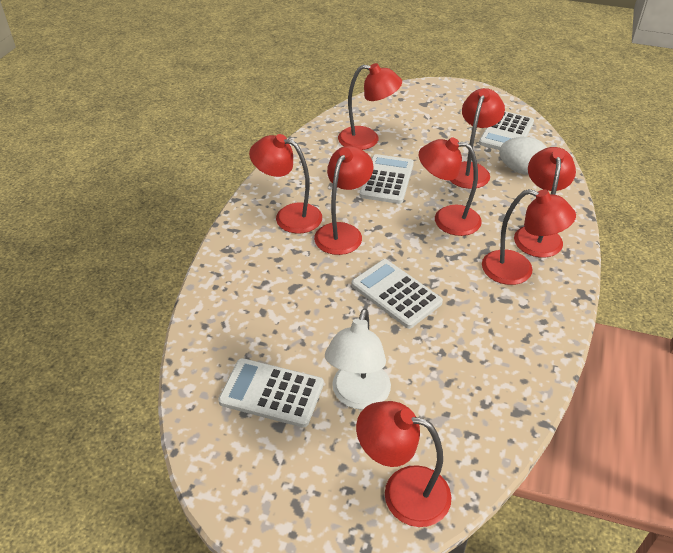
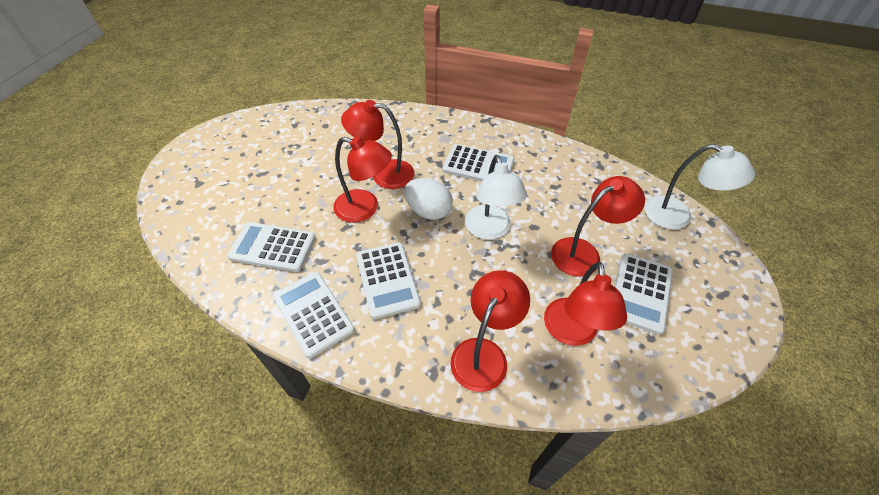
red lamp: 8 -> 5
white calculator: 4 -> 5
white lamp: 1 -> 2

